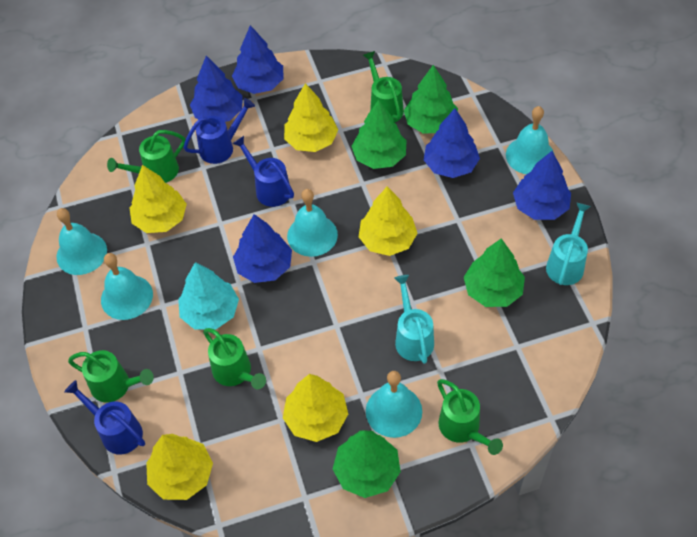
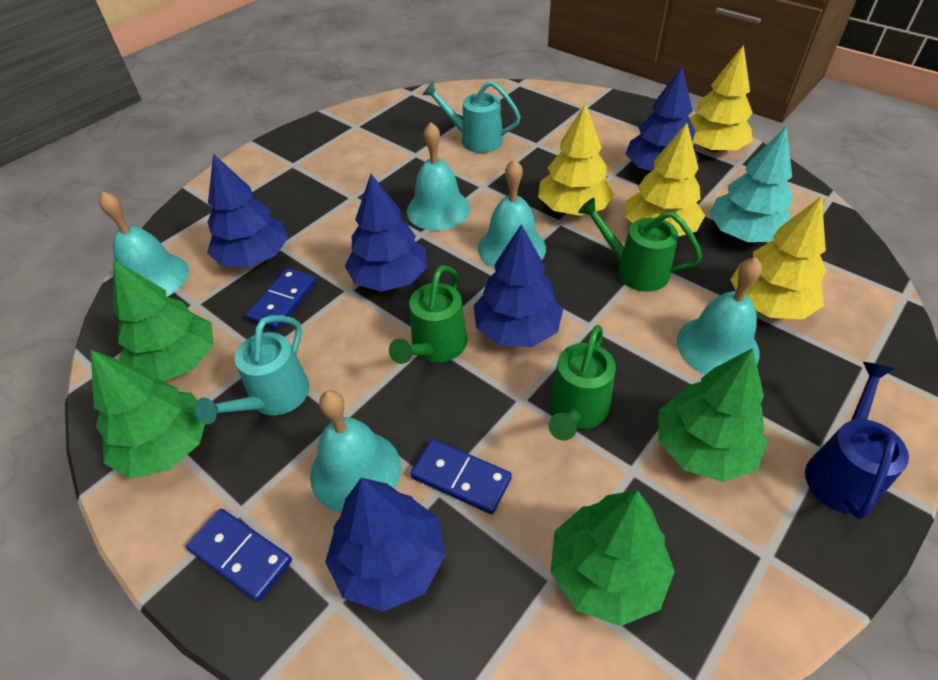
blue domino: 0 -> 3
blue watering can: 3 -> 1
green watering can: 5 -> 3
yellow tree: 5 -> 4

